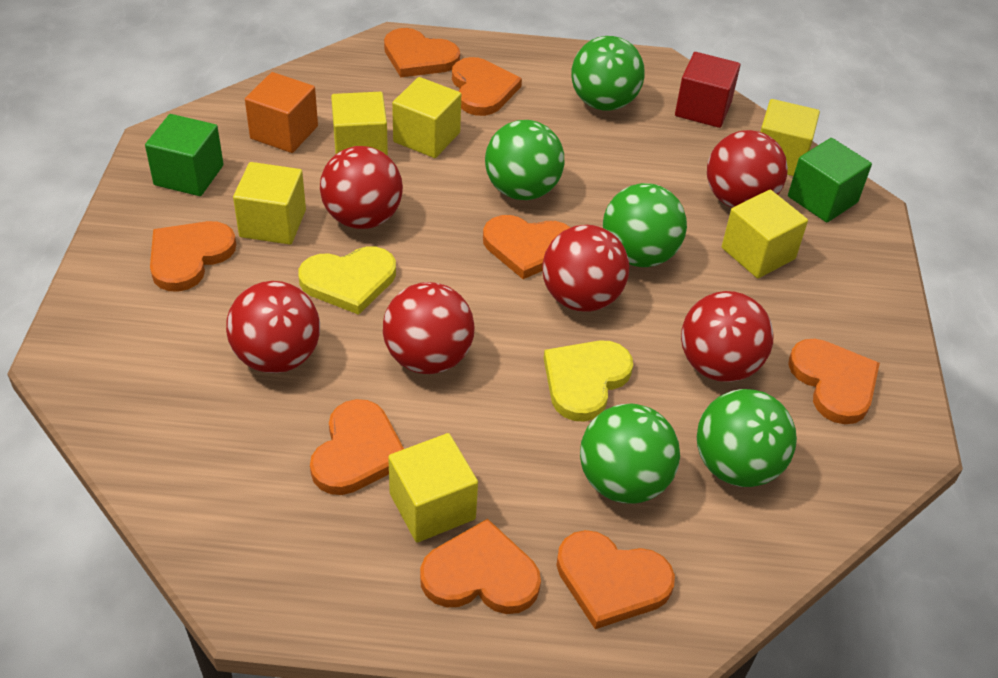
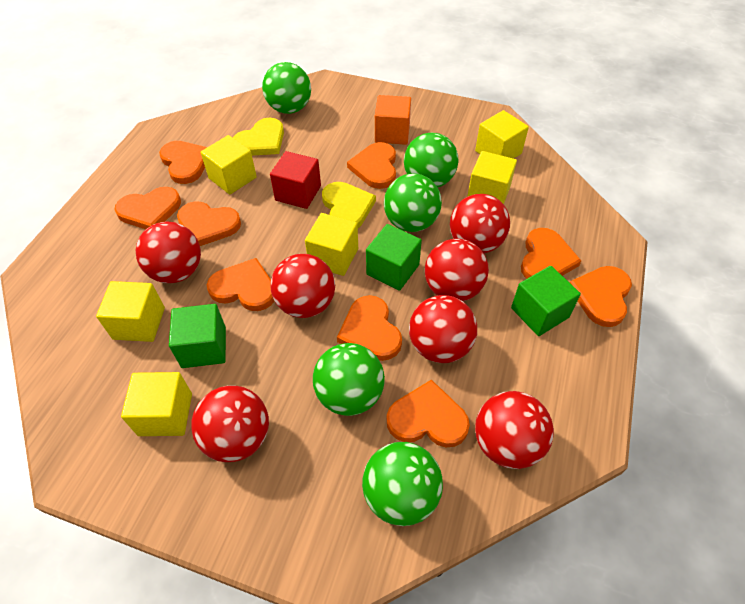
green cube: 2 -> 3
orange heart: 8 -> 9
red ball: 6 -> 7

